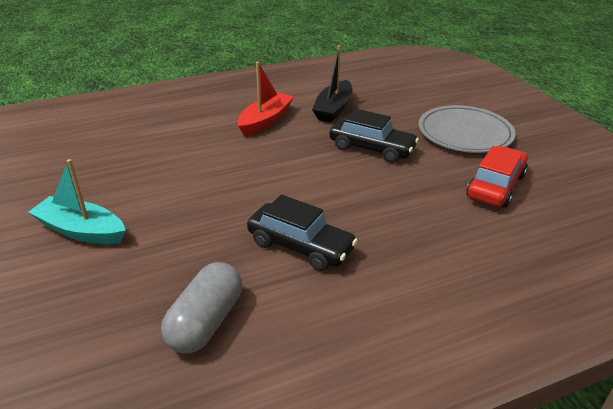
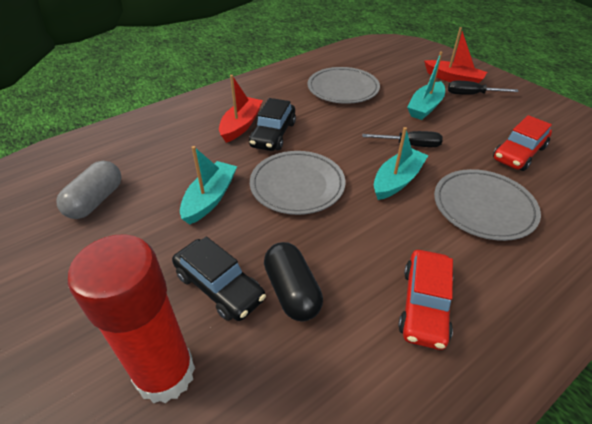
black boat: 1 -> 0
black capsule: 0 -> 1
black screwdriver: 0 -> 2
grey plate: 1 -> 3
red boat: 1 -> 2
red car: 1 -> 2
red glue stick: 0 -> 1
turquoise boat: 1 -> 3

